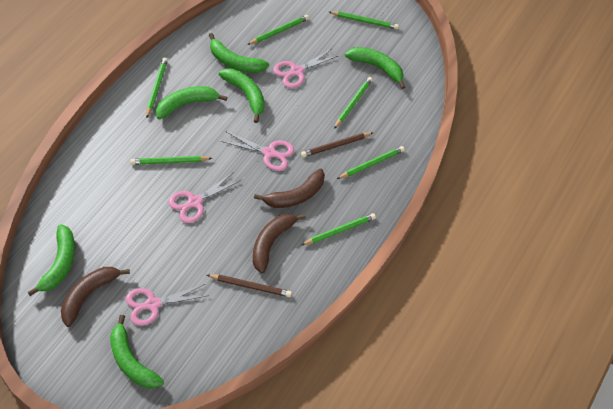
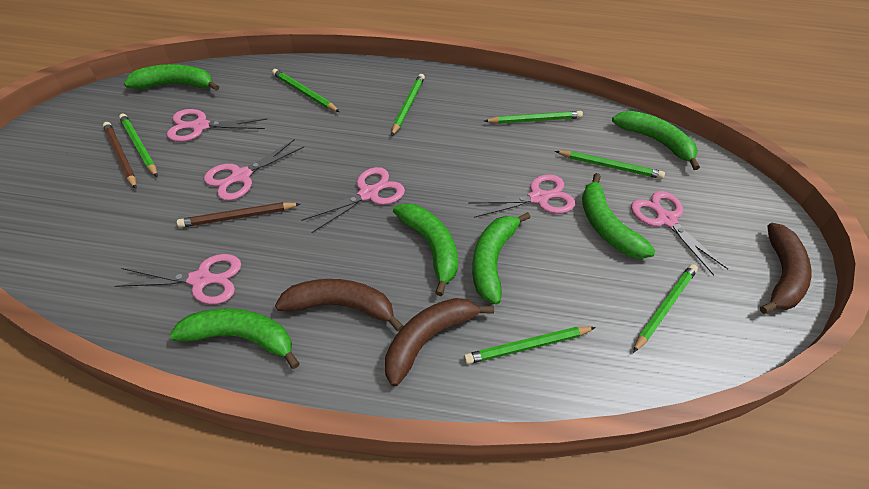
pink scissors: 4 -> 6

